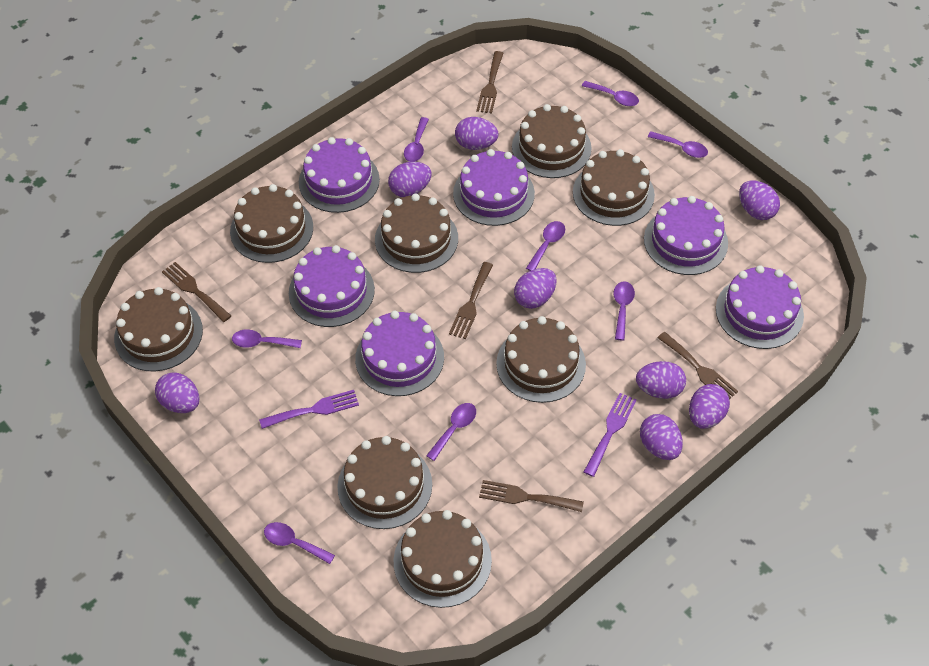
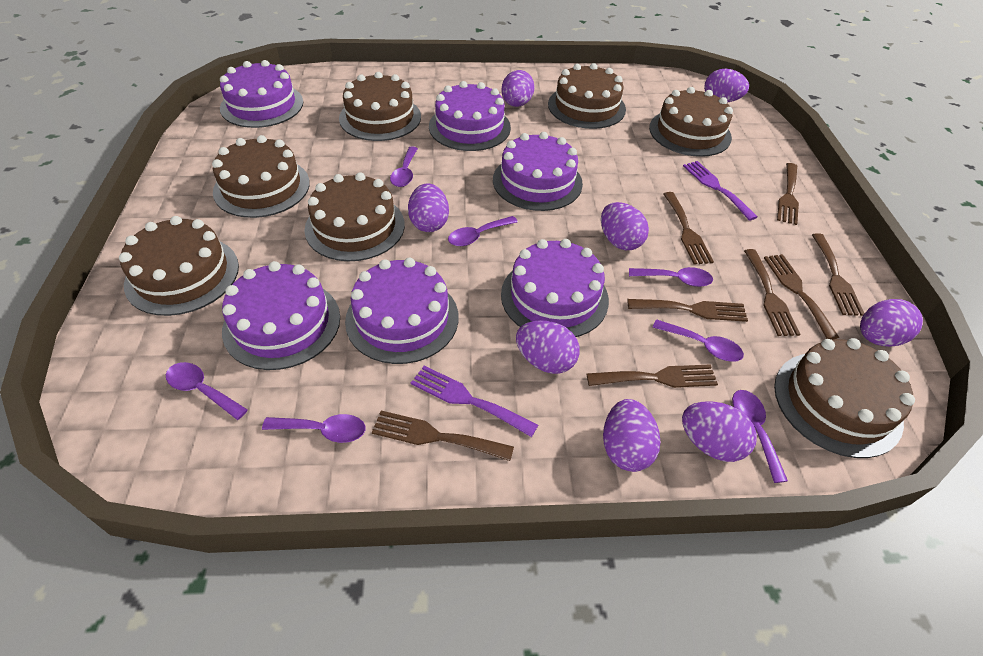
brown cake: 8 -> 7
brown fork: 5 -> 8
purple spoon: 8 -> 7

